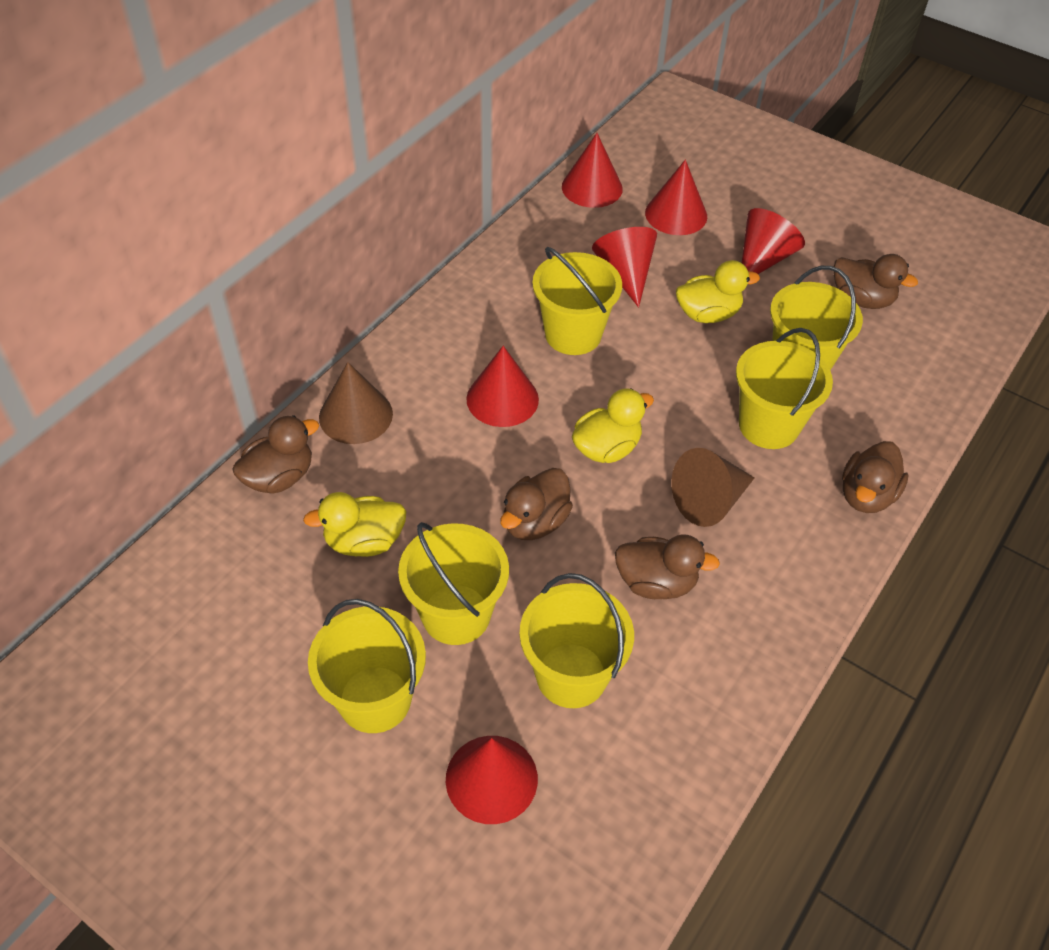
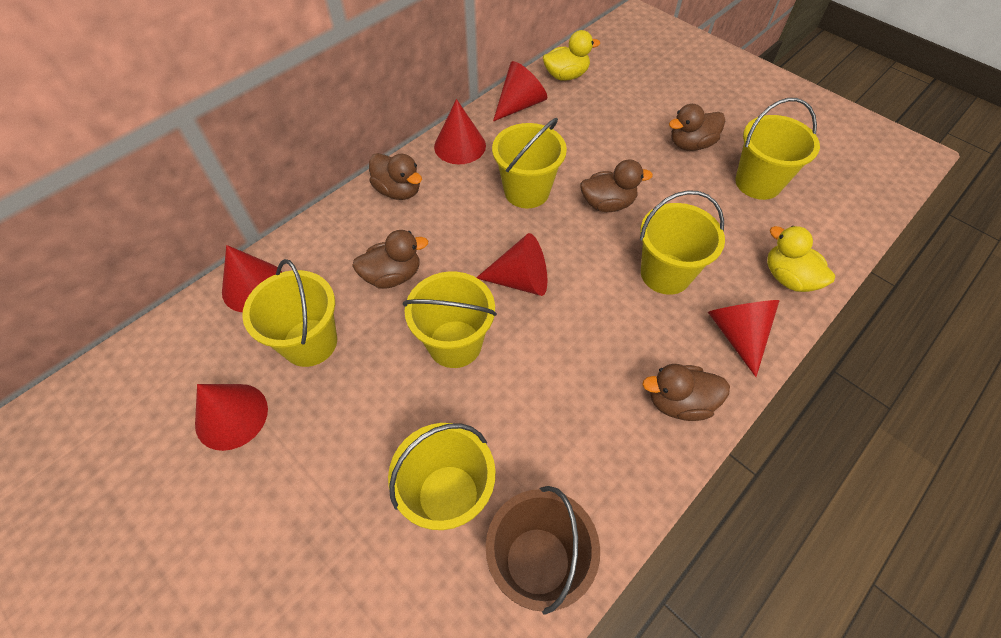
brown bucket: 0 -> 1
brown cone: 2 -> 0
yellow duck: 3 -> 2

